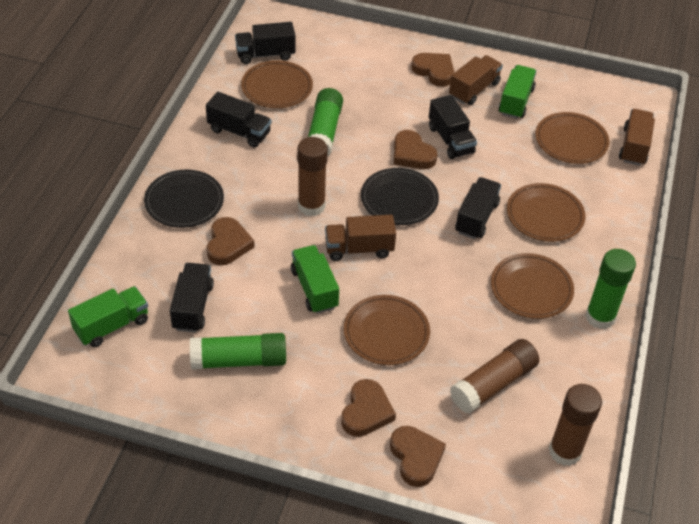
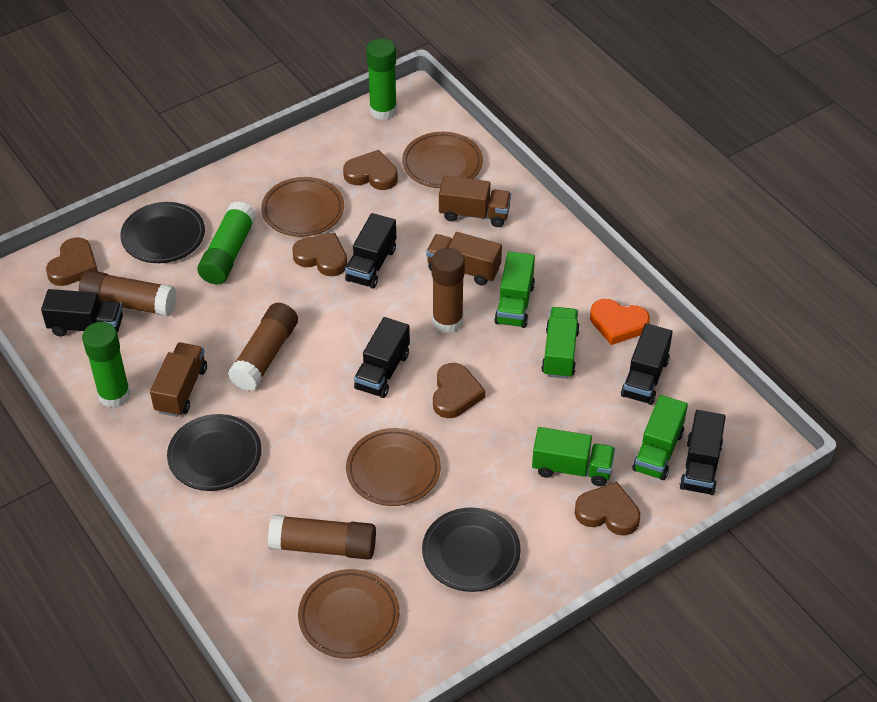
black plate: 2 -> 3
brown glue stick: 3 -> 4
brown plate: 5 -> 4
green truck: 3 -> 4
orange heart: 0 -> 1

